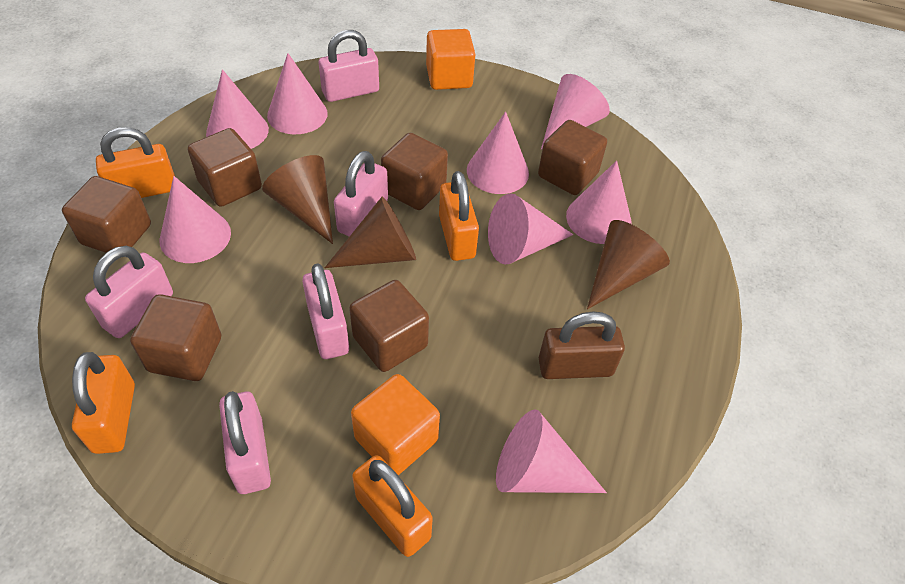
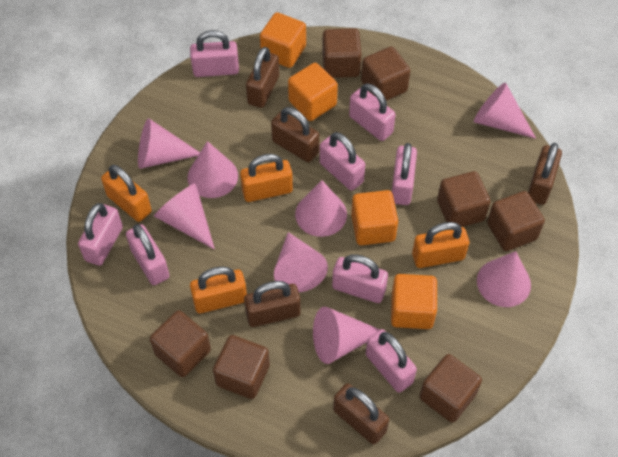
brown cone: 3 -> 0
brown cube: 6 -> 7
brown padlock: 1 -> 5
orange cube: 2 -> 4
pink padlock: 5 -> 8

